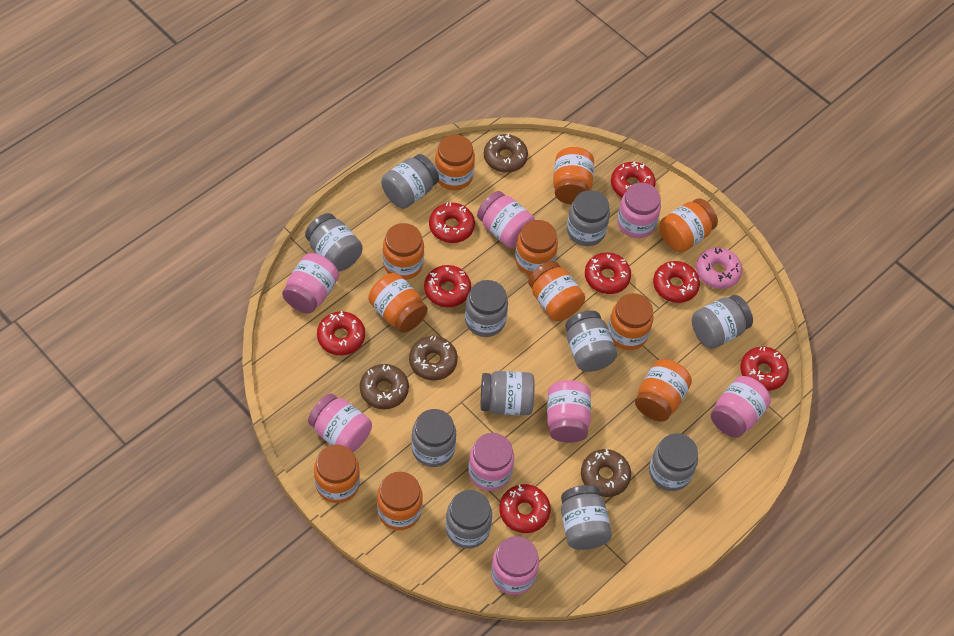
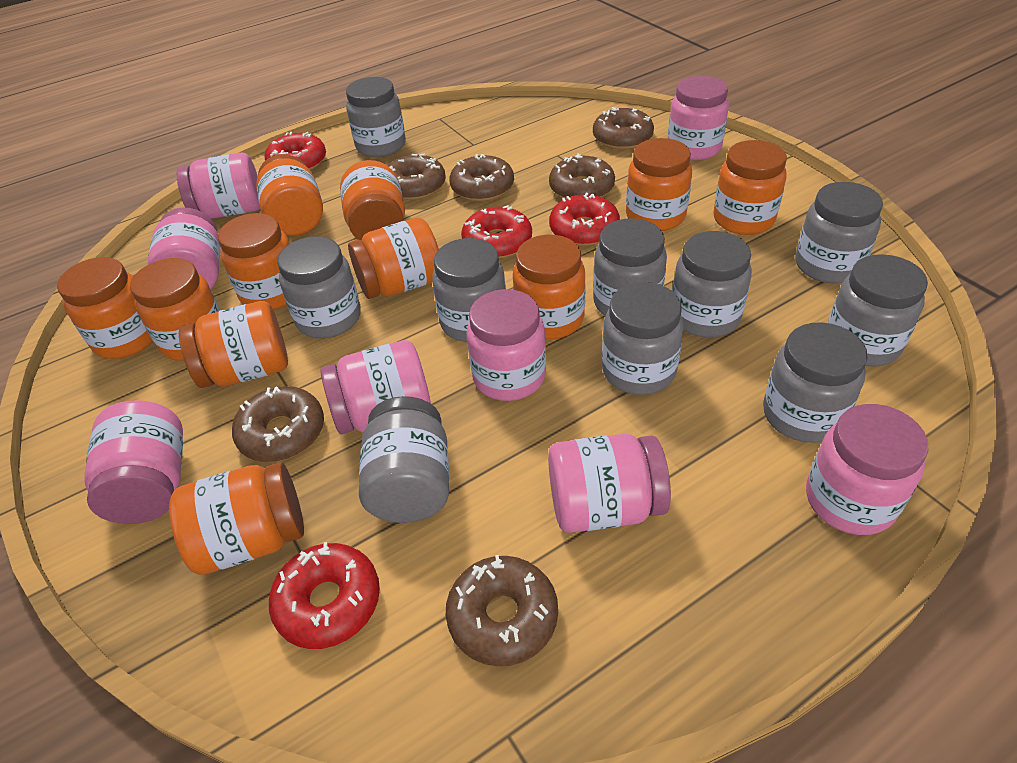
brown donut: 4 -> 6
grey jar: 11 -> 10
pink donut: 1 -> 0
red donut: 8 -> 4

